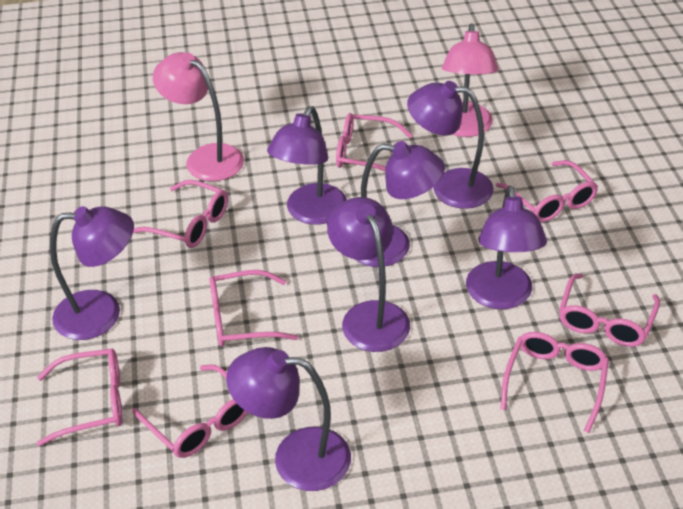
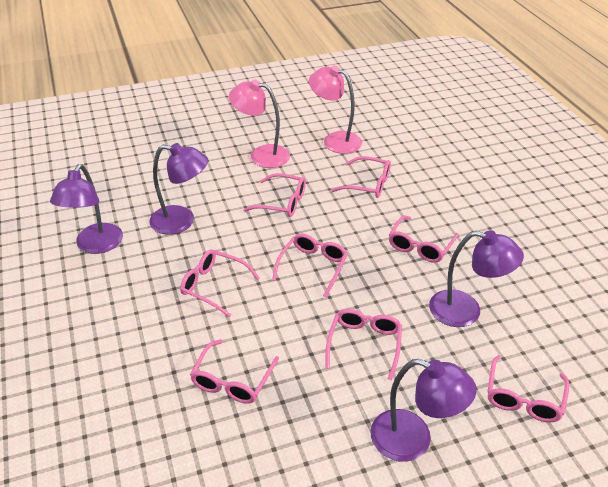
purple lamp: 7 -> 4

